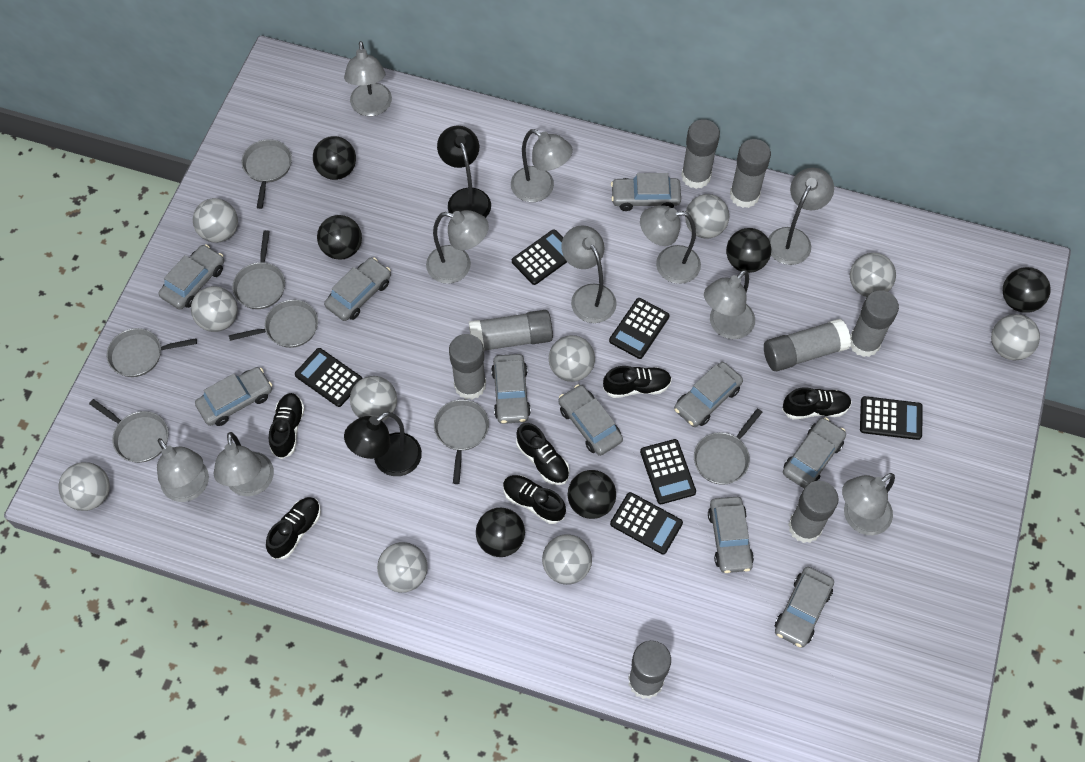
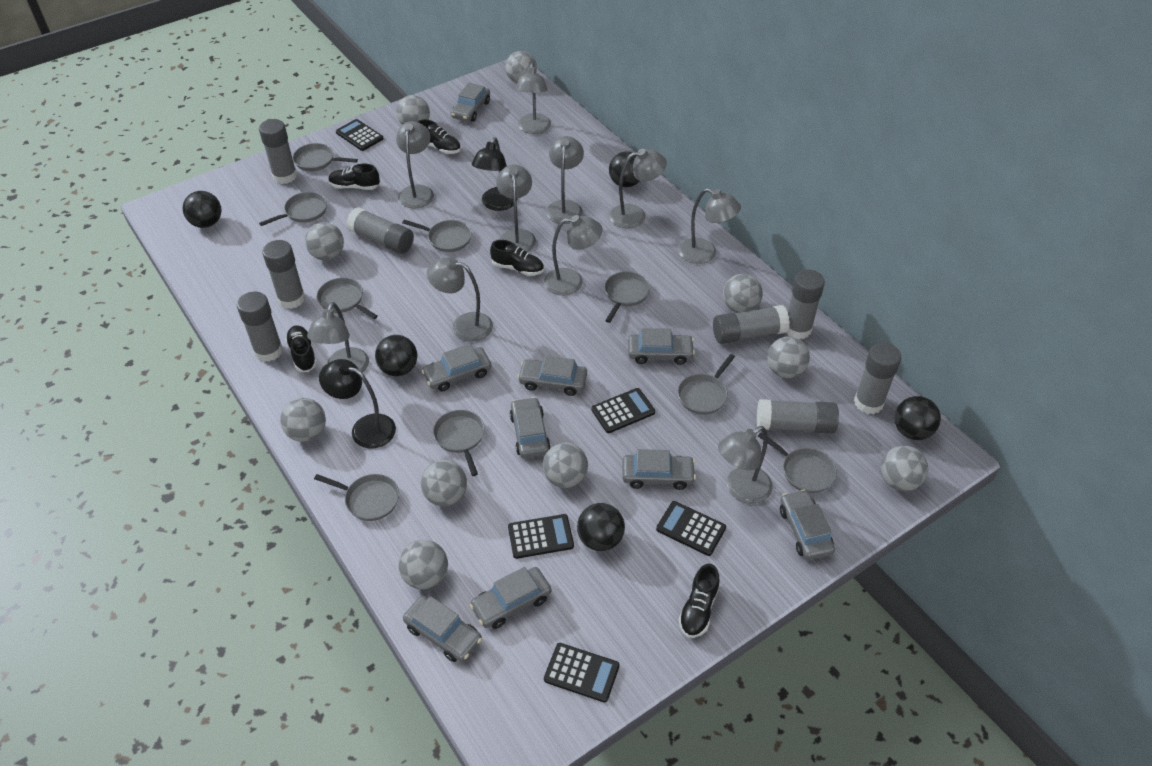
black ball: 6 -> 5
black calculator: 6 -> 5
black shoe: 6 -> 5
grey car: 10 -> 9
grey pan: 7 -> 9

